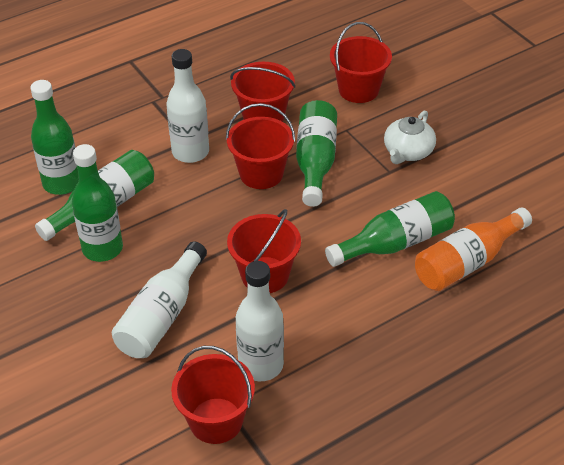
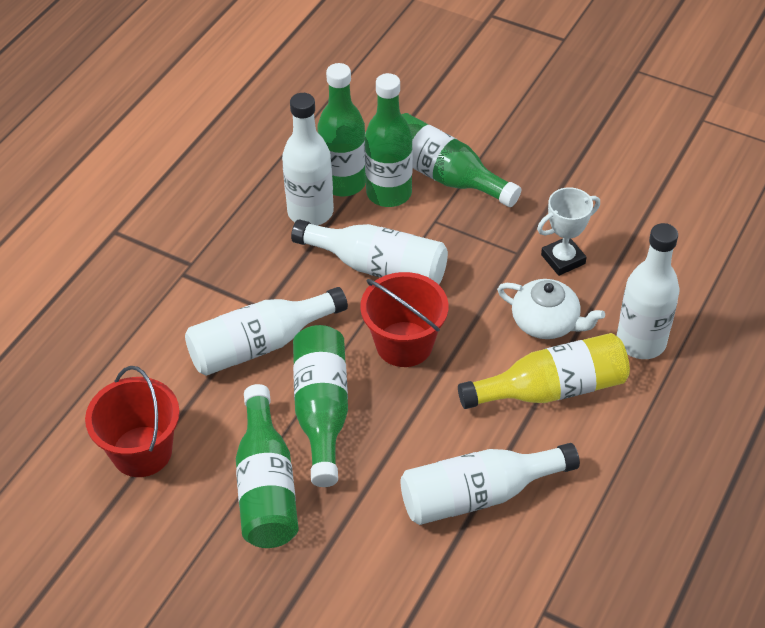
orange bottle: 1 -> 0
red bucket: 5 -> 2
white bottle: 3 -> 5
white trophy: 0 -> 1
yellow bottle: 0 -> 1

